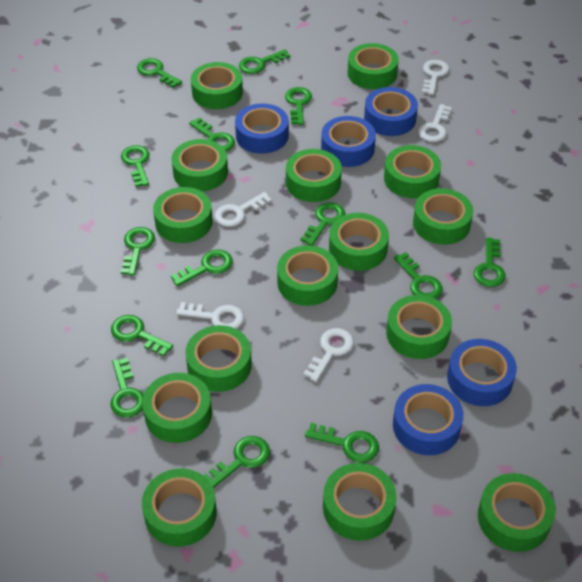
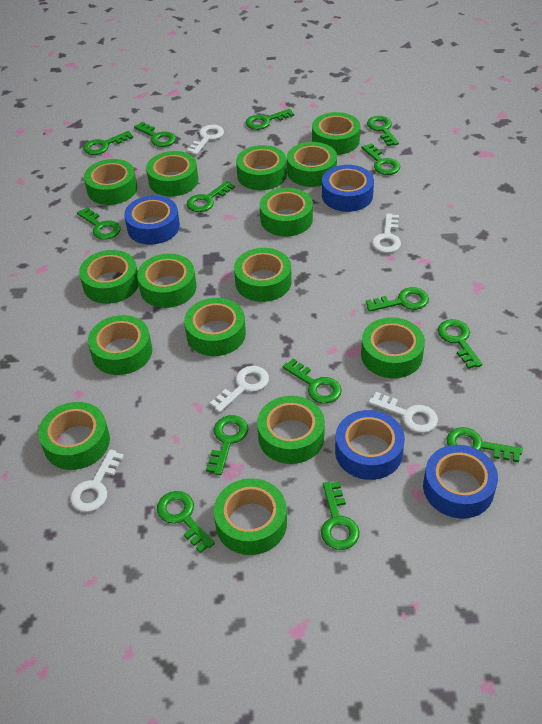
blue tape: 5 -> 4

